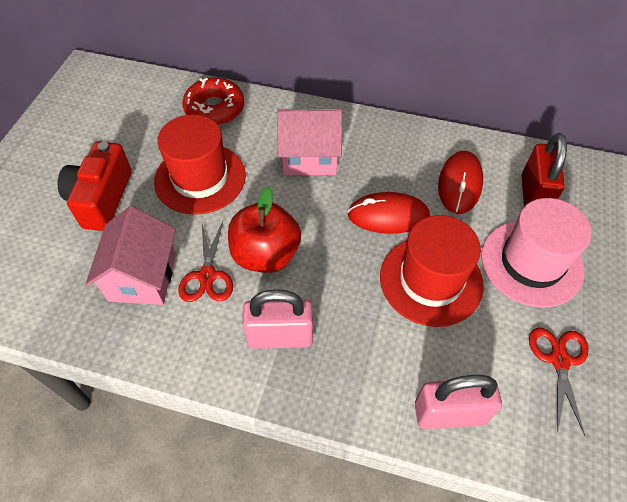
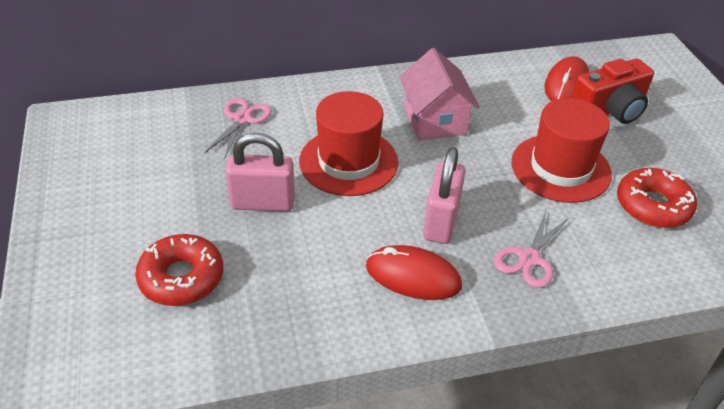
pink hat: 1 -> 0
pink house: 2 -> 1
pink scissors: 0 -> 2
red apple: 1 -> 0
red donut: 1 -> 2
red padlock: 1 -> 0
red scissors: 2 -> 0

